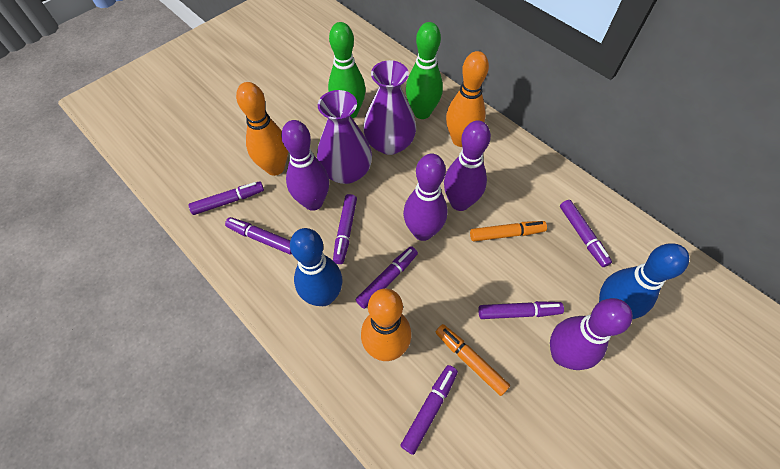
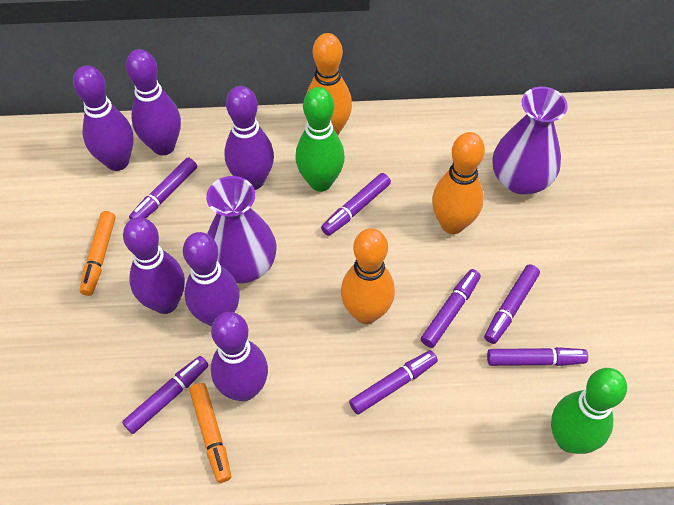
blue bowling pin: 2 -> 0
purple bowling pin: 4 -> 6

